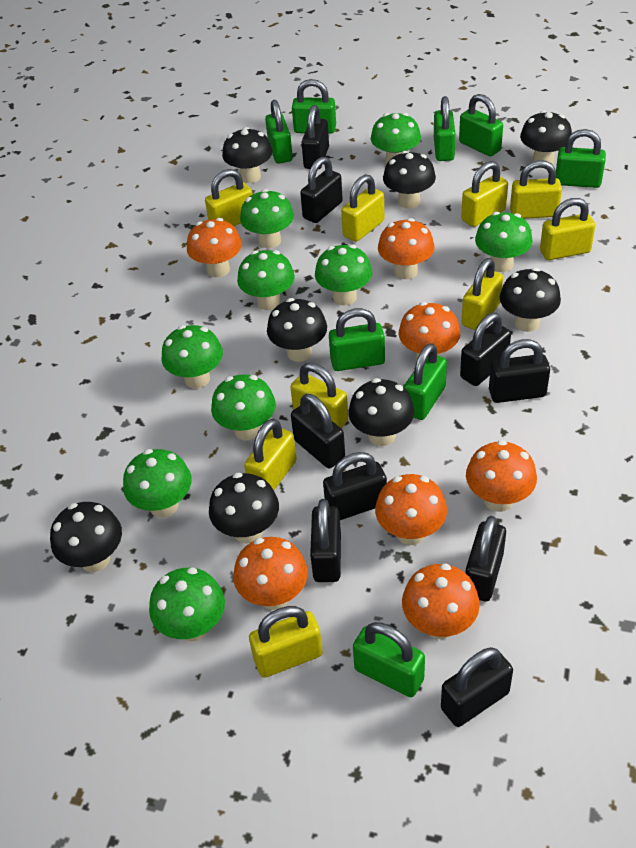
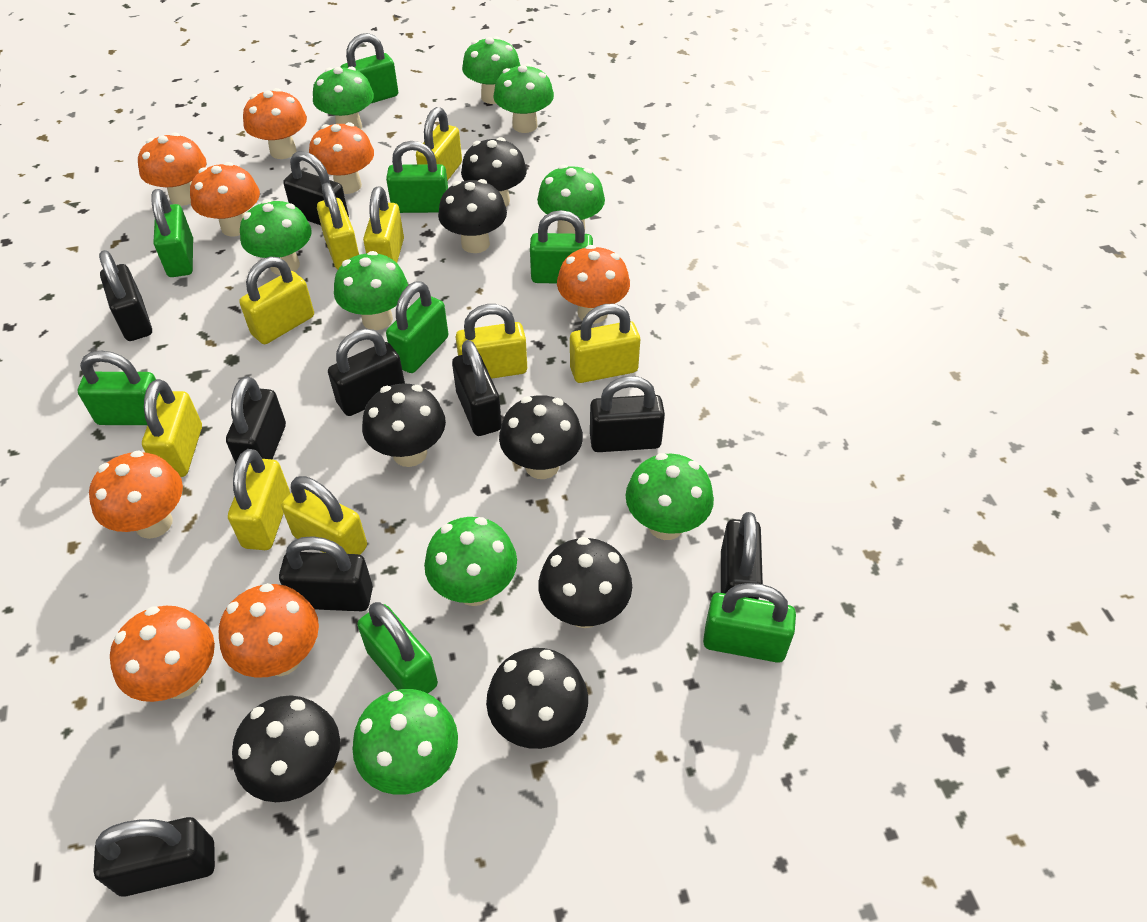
black mushroom: 8 -> 7
orange mushroom: 7 -> 8

